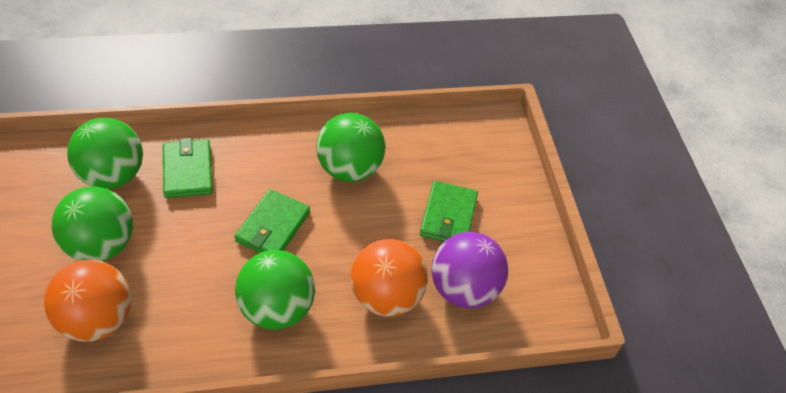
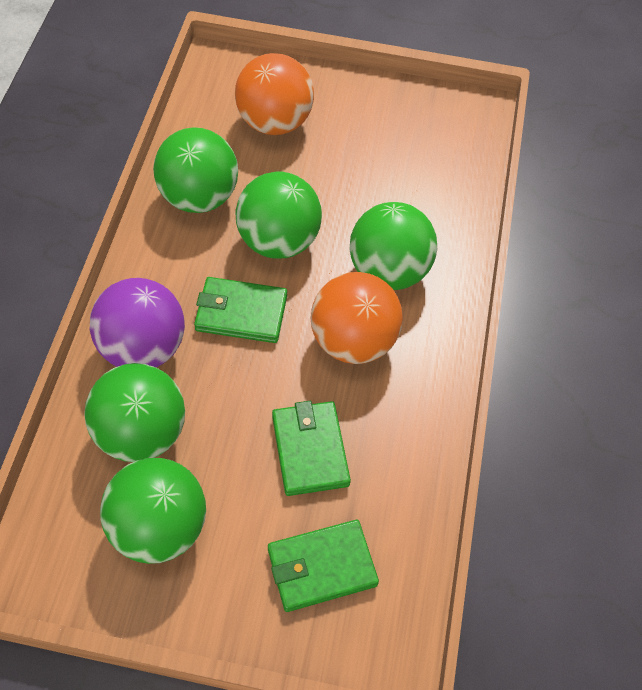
green ball: 4 -> 5

